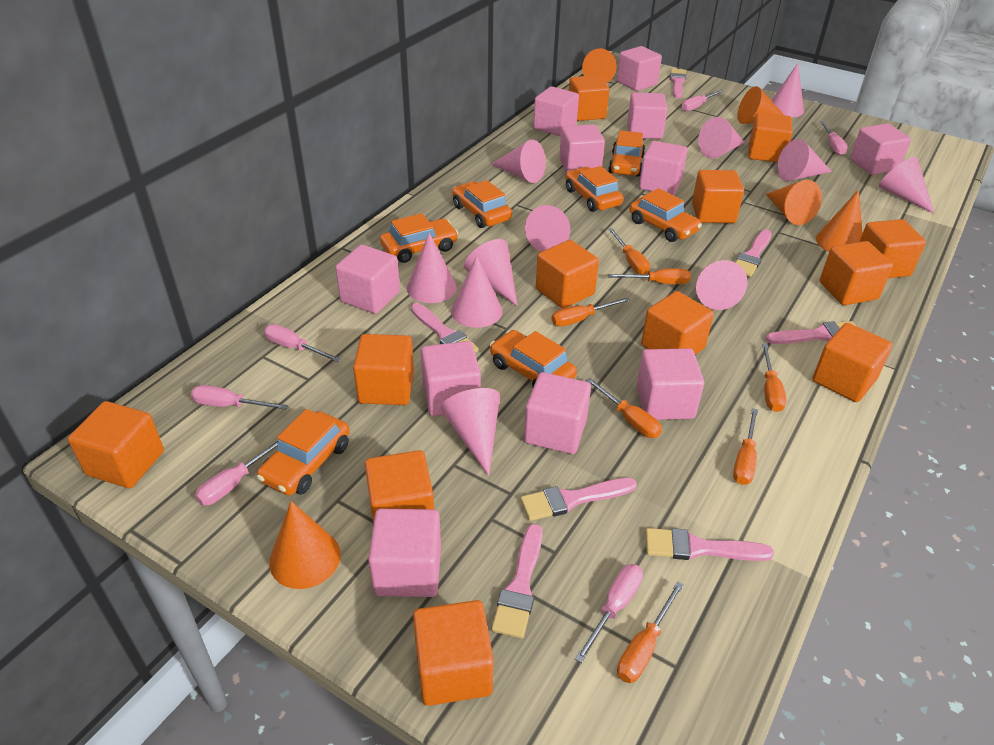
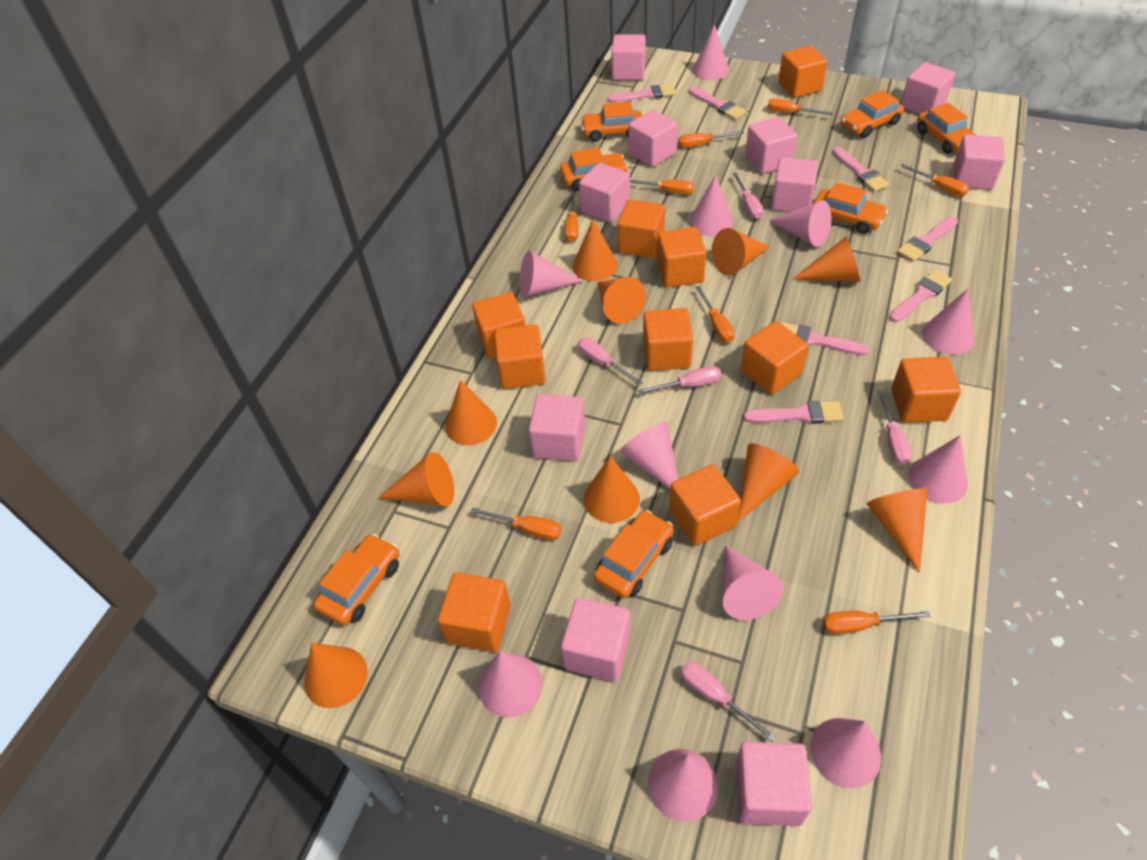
orange cone: 5 -> 10
orange cube: 12 -> 10
orange screwdriver: 7 -> 8
pink cube: 11 -> 10
pink screwdriver: 6 -> 5

